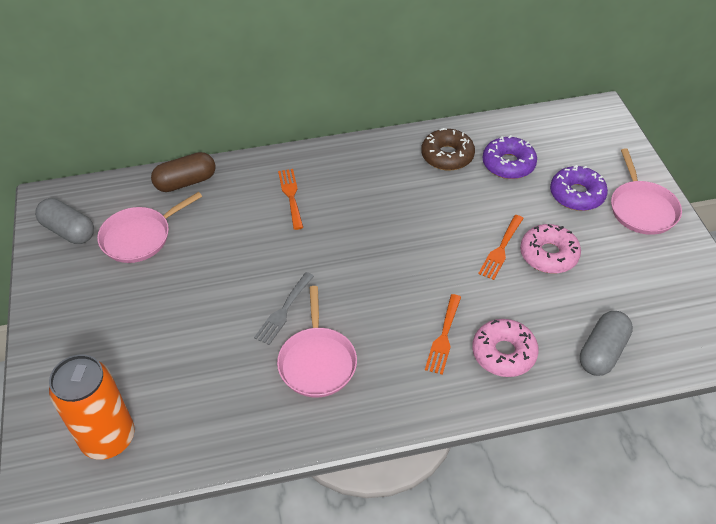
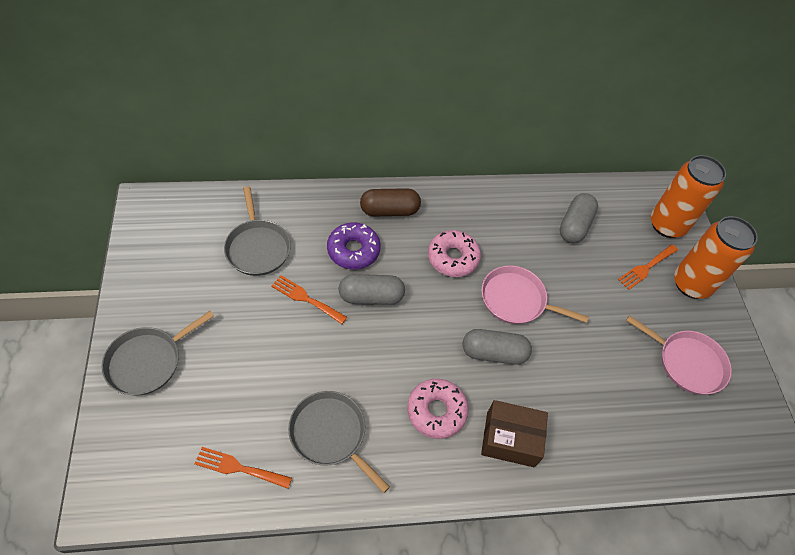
brown box: 0 -> 1
brown donut: 1 -> 0
grey capsule: 2 -> 3
grey fork: 1 -> 0
grey pan: 0 -> 3
orange can: 1 -> 2
pink pan: 3 -> 2
purple donut: 2 -> 1

